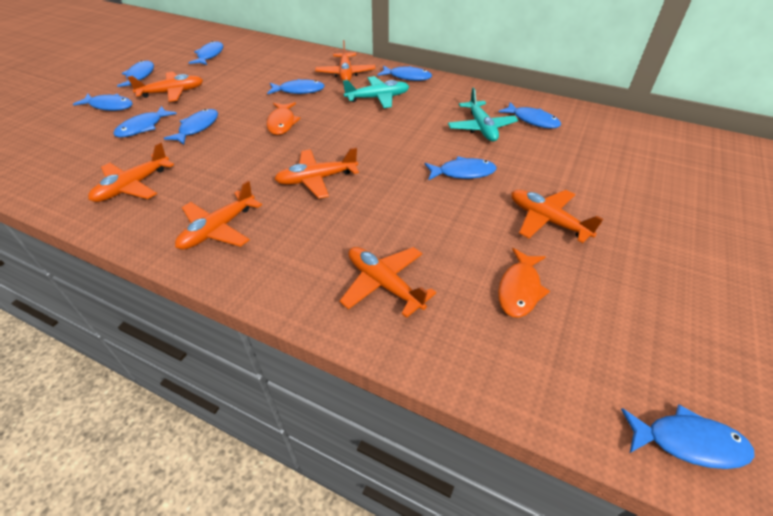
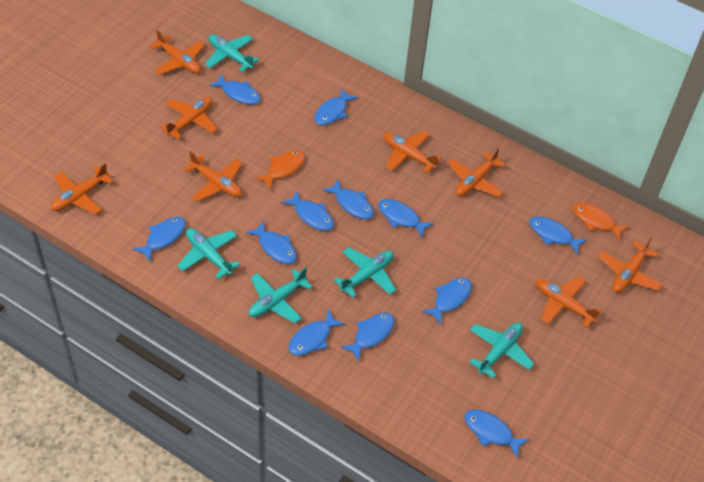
blue fish: 10 -> 12
orange plane: 7 -> 8
turquoise plane: 2 -> 5

